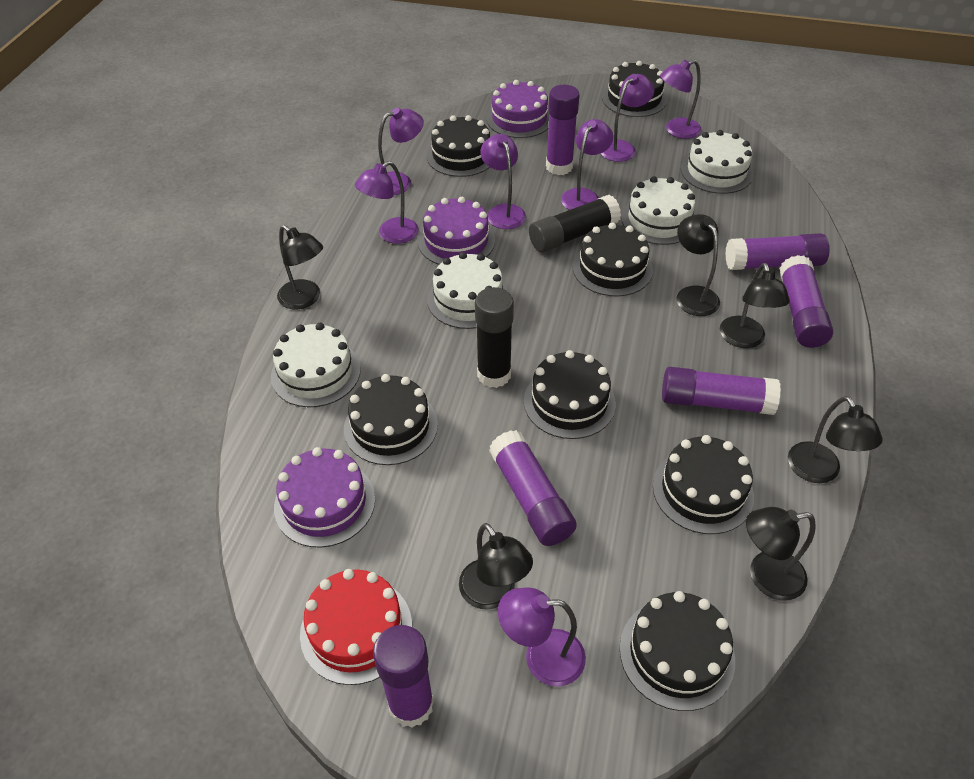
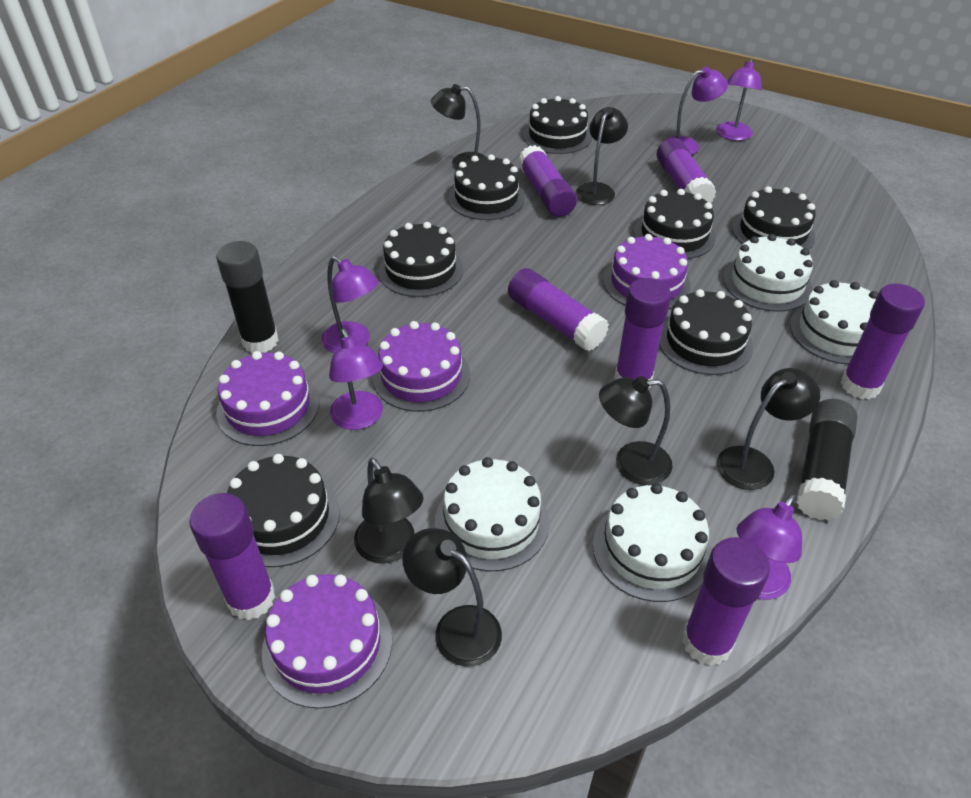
purple cake: 3 -> 4
purple glue stick: 6 -> 7
purple lamp: 7 -> 5
red cake: 1 -> 0

